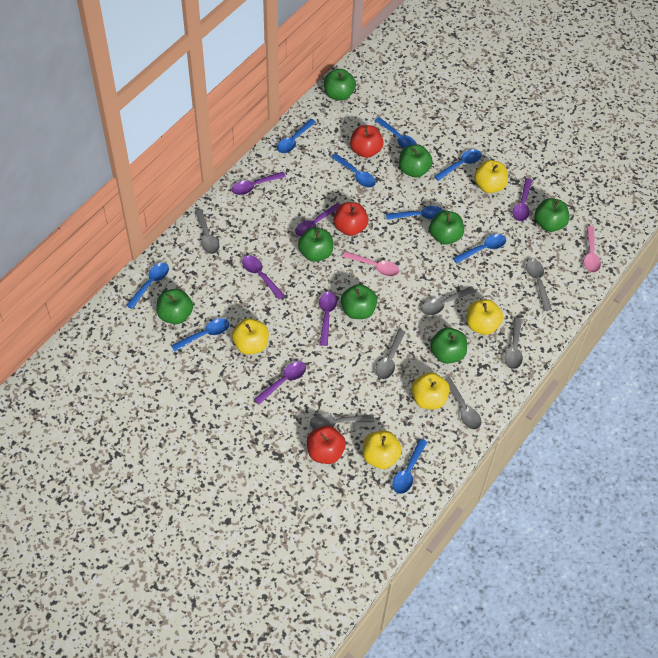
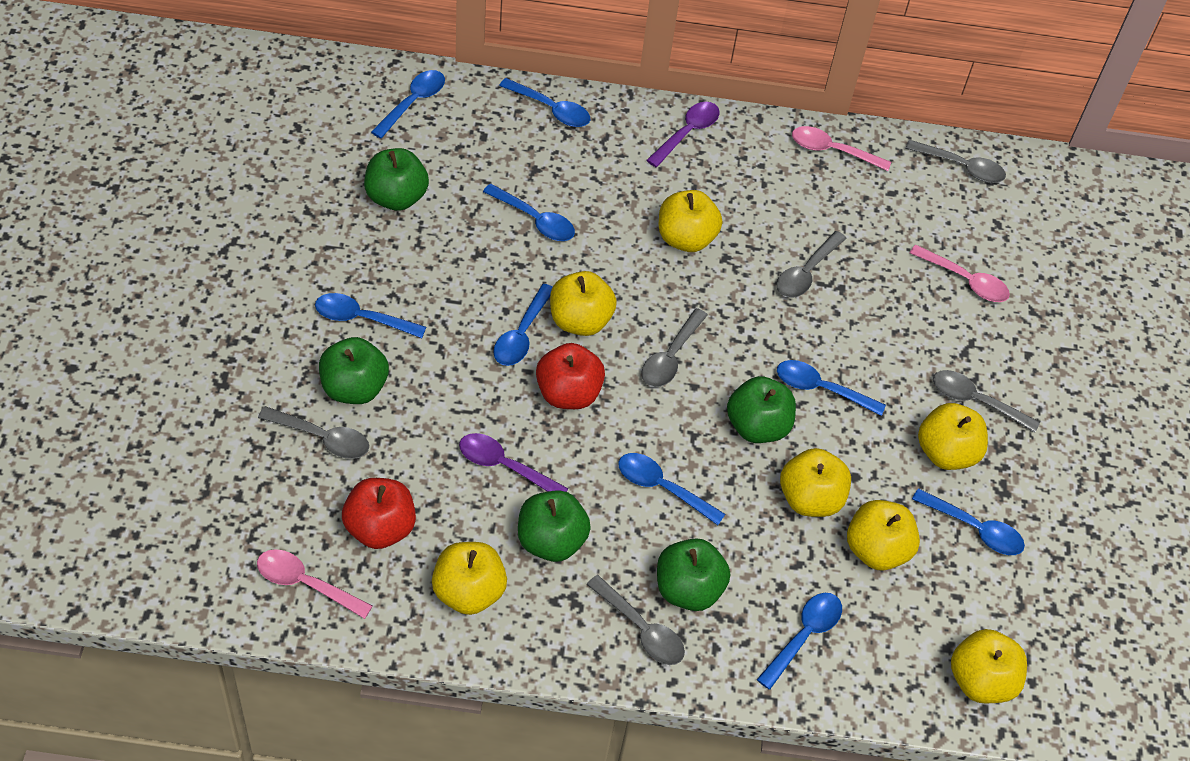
green apple: 8 -> 5
grey spoon: 7 -> 6
pink spoon: 2 -> 3
purple spoon: 6 -> 2
red apple: 3 -> 2
yellow apple: 5 -> 7

